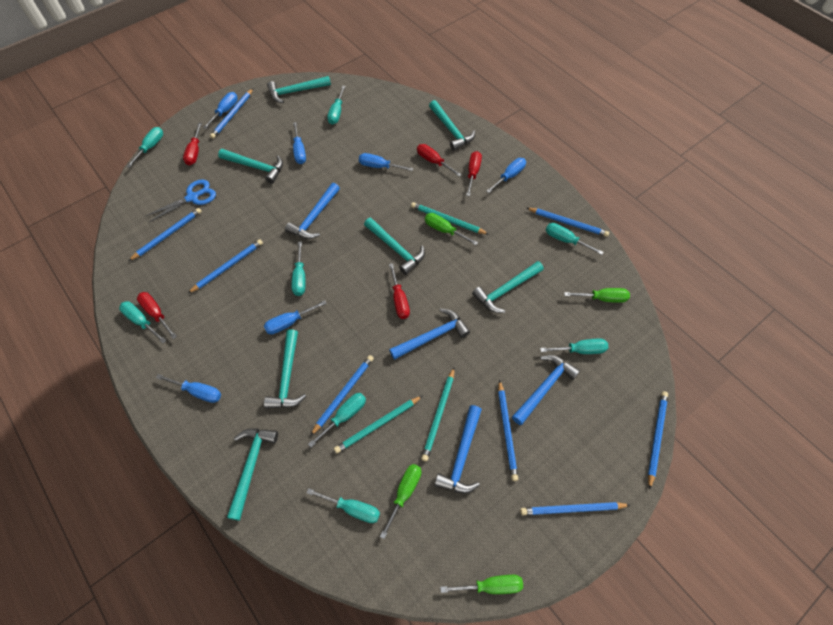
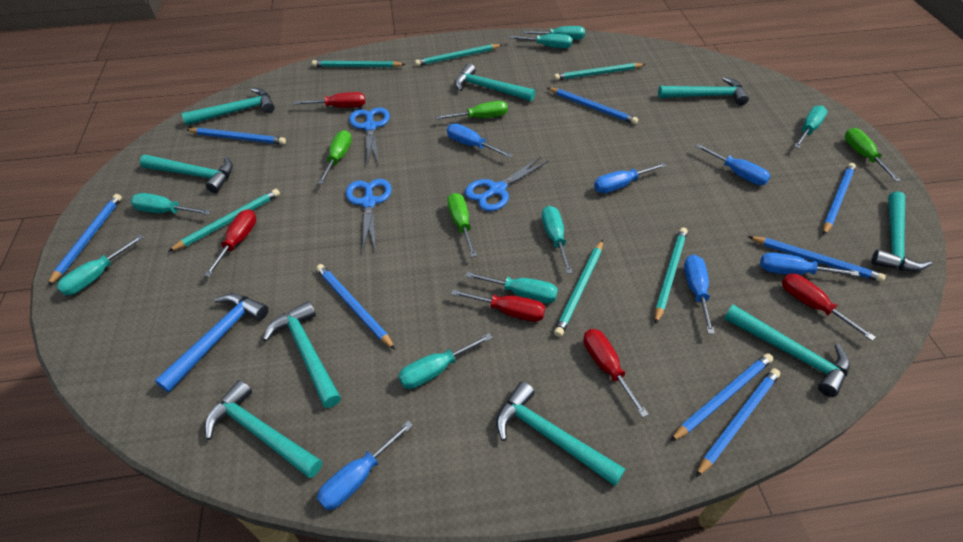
blue hammer: 4 -> 1
blue scissors: 1 -> 3
turquoise hammer: 7 -> 9
turquoise pencil: 3 -> 6

